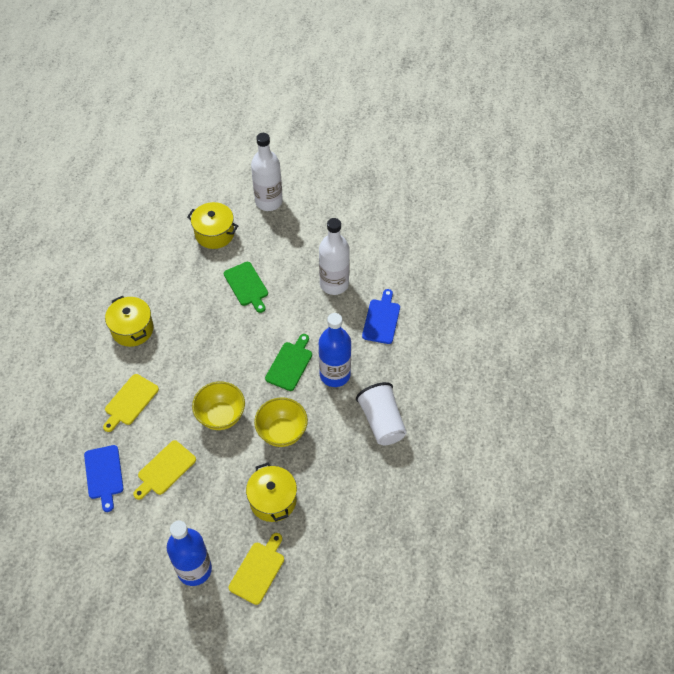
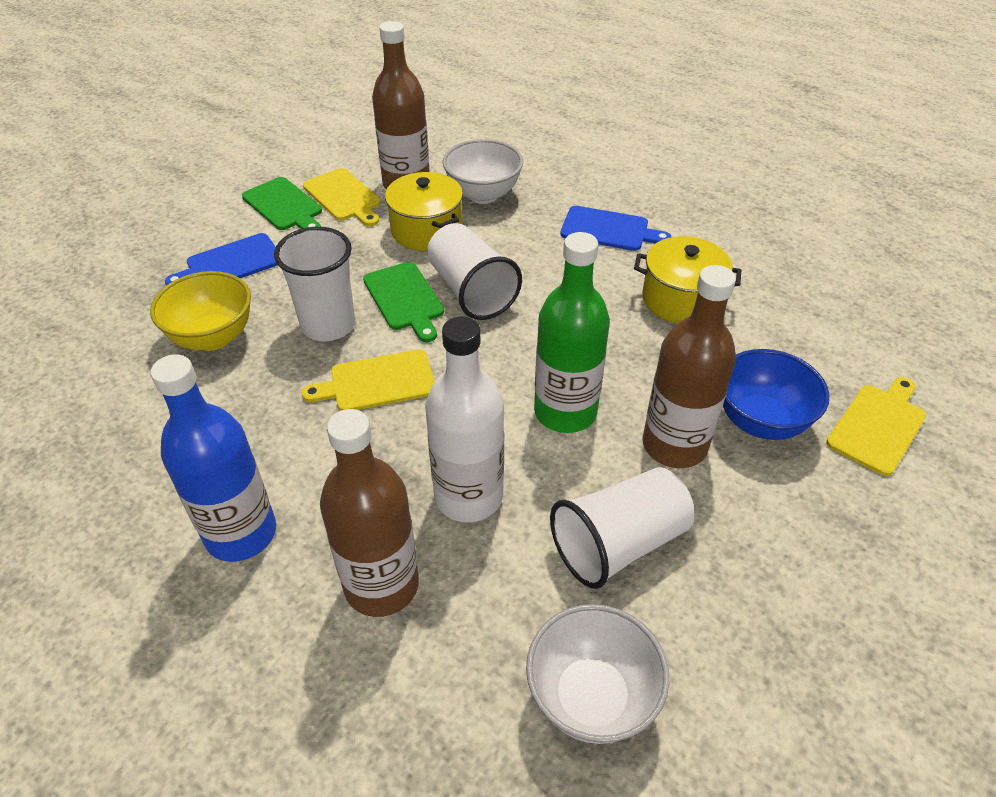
blue bottle: 2 -> 1
blue bowl: 0 -> 1
brown bottle: 0 -> 3
green bottle: 0 -> 1
white bottle: 2 -> 1
white bowl: 0 -> 2
white cup: 1 -> 3
yellow bowl: 2 -> 1
yellow pot: 3 -> 2

